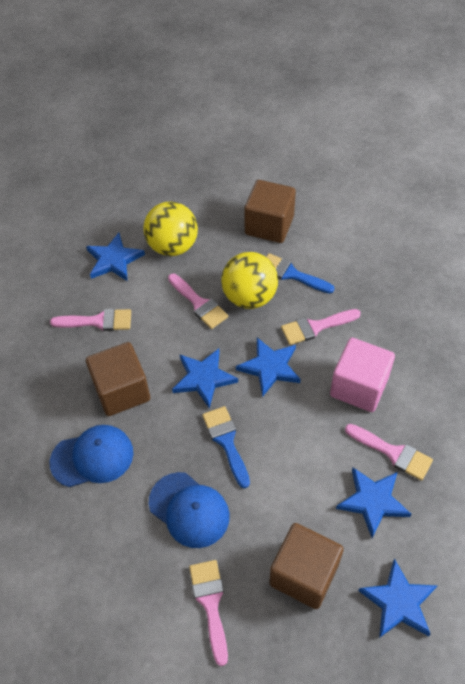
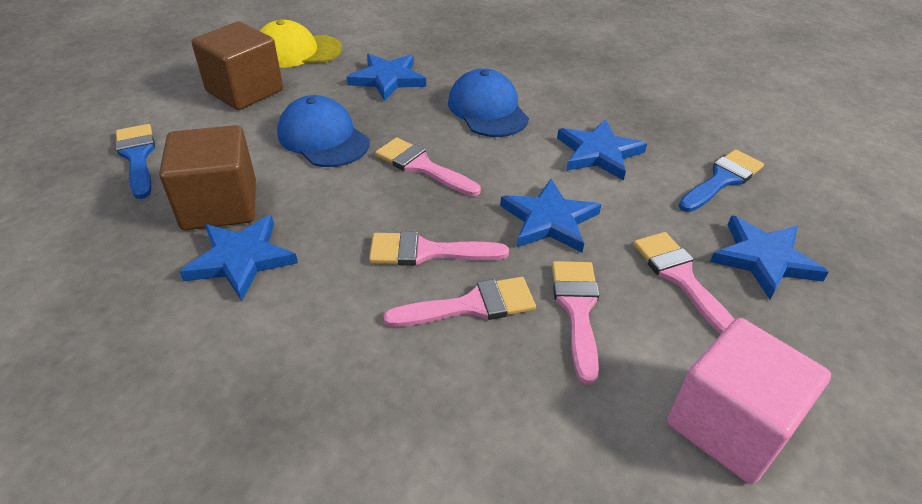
brown cube: 3 -> 2
yellow ball: 2 -> 0
yellow cap: 0 -> 1

